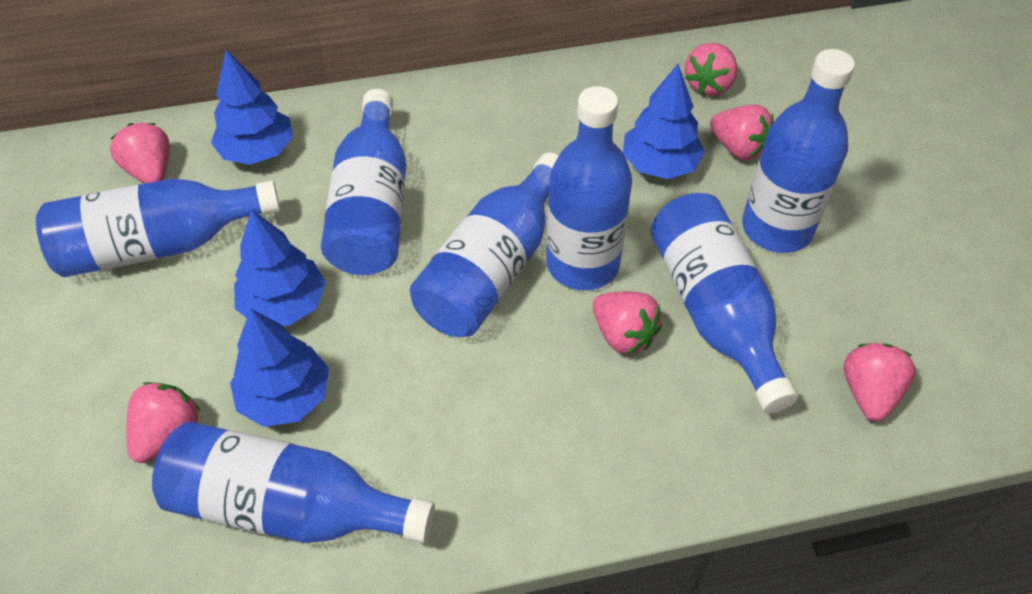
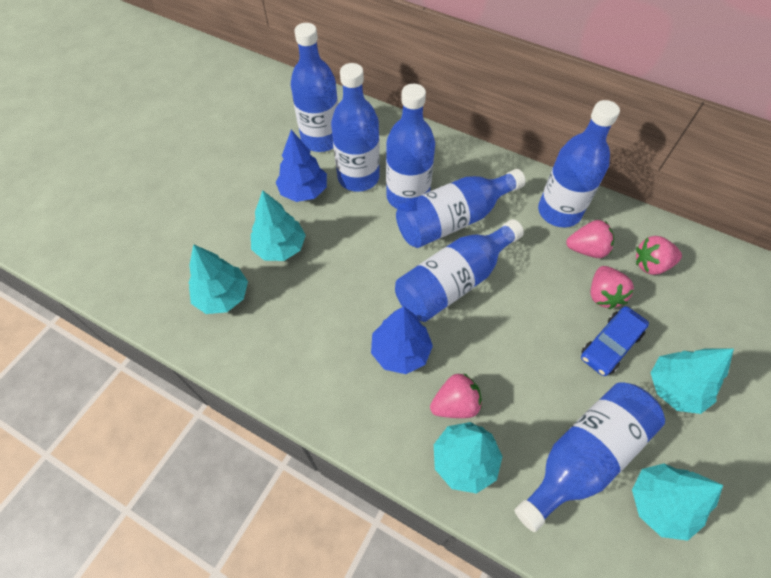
blue car: 0 -> 1
blue tree: 4 -> 2
pink strawberry: 6 -> 4
turquoise tree: 0 -> 5

